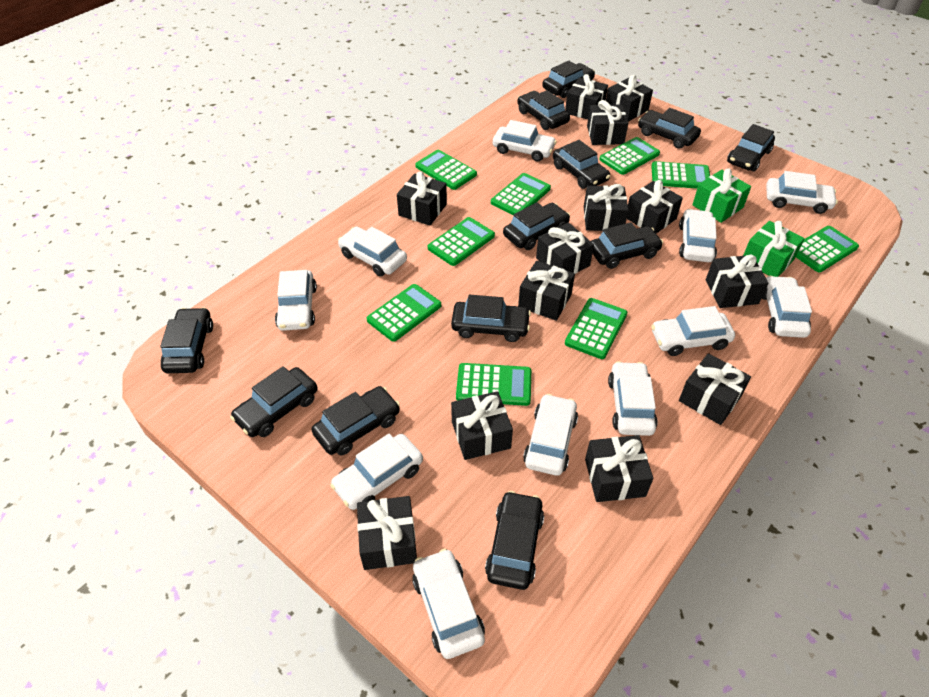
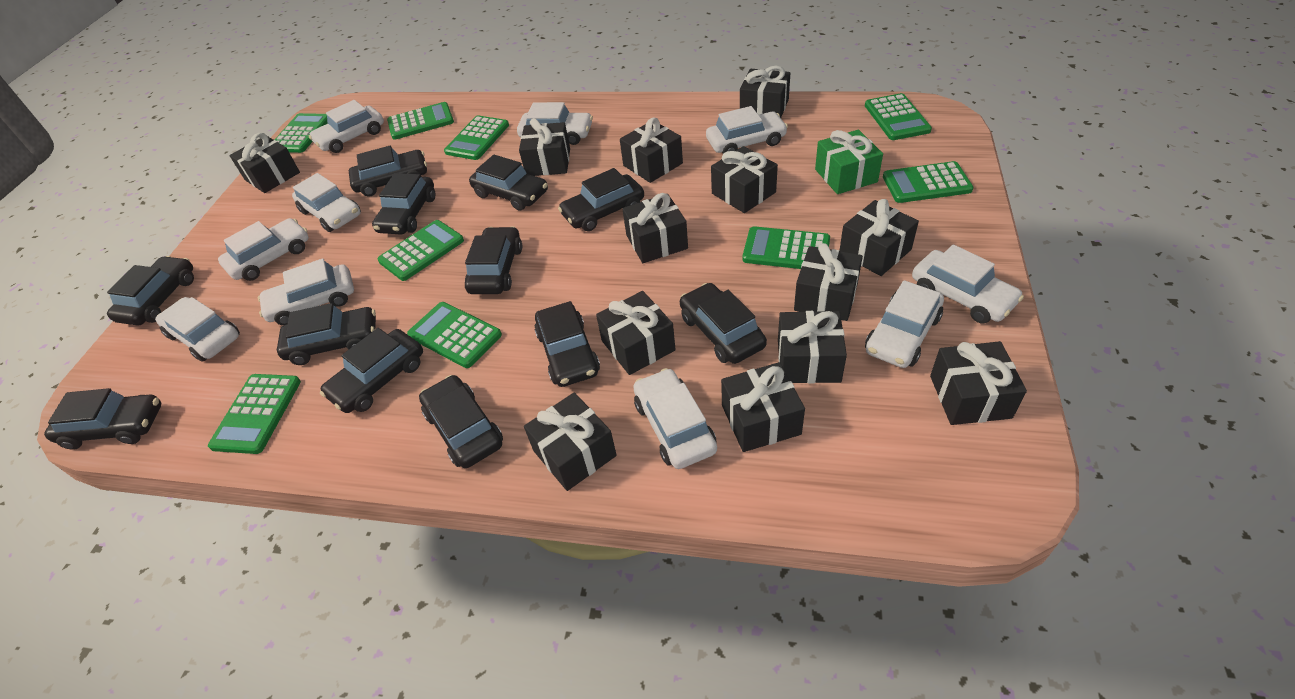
green gift: 2 -> 1
white car: 11 -> 10

